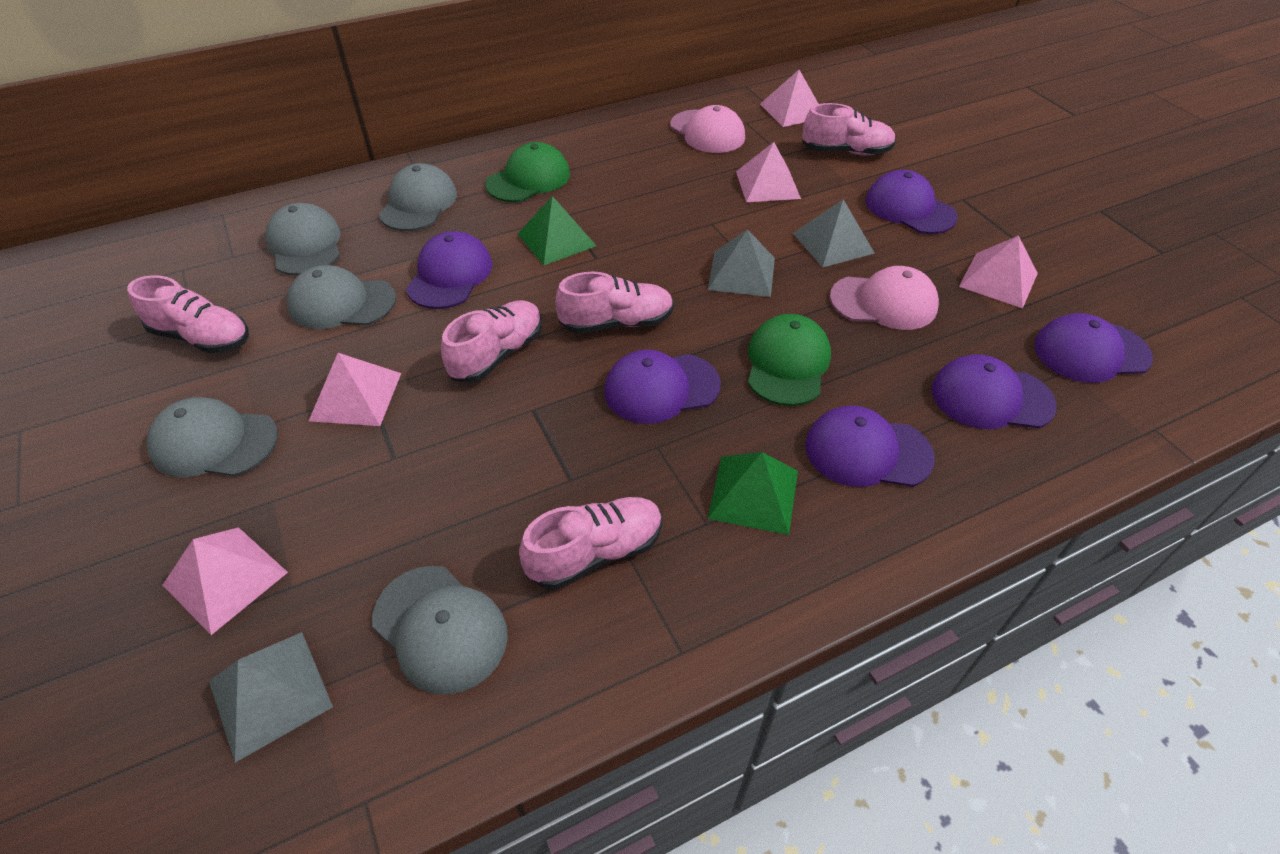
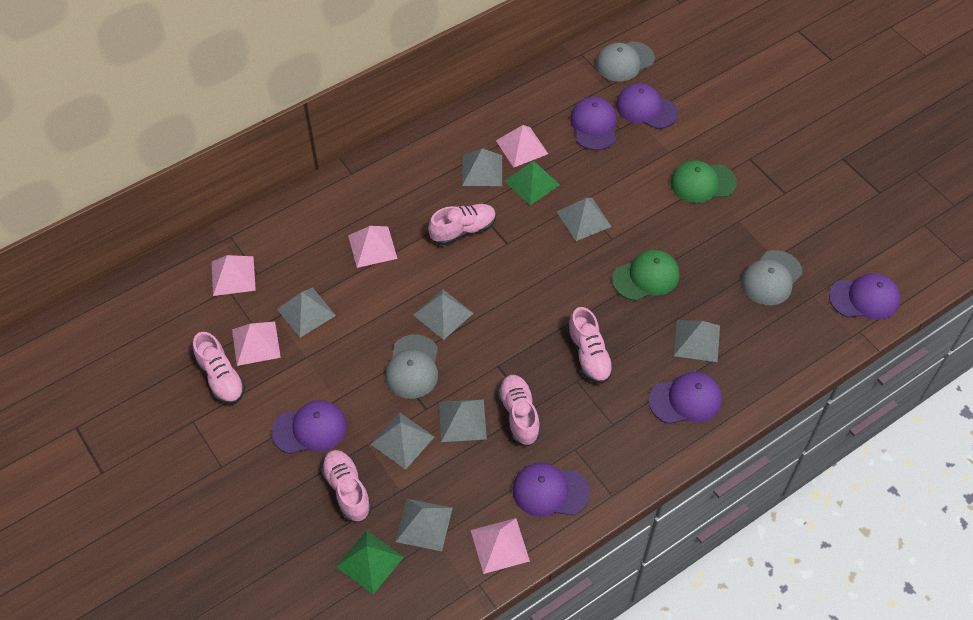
grey cap: 5 -> 3
grey pyramid: 3 -> 8
pink cap: 2 -> 0

